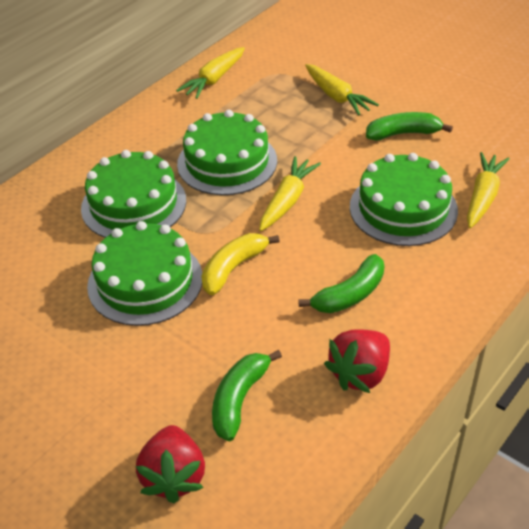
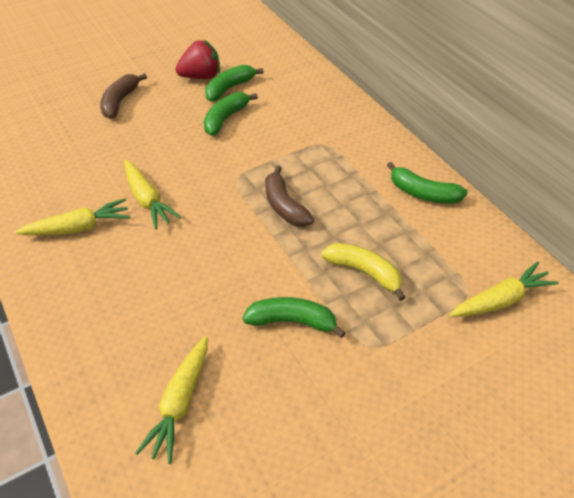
brown banana: 0 -> 2
green banana: 3 -> 4
green cake: 4 -> 0
red strawberry: 2 -> 1

